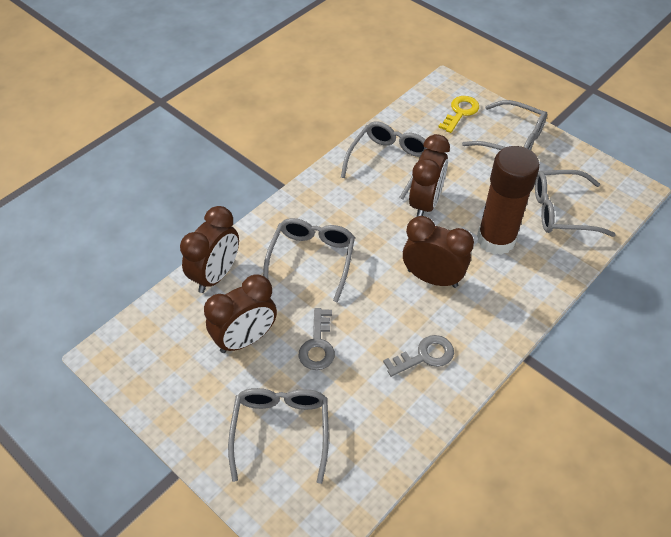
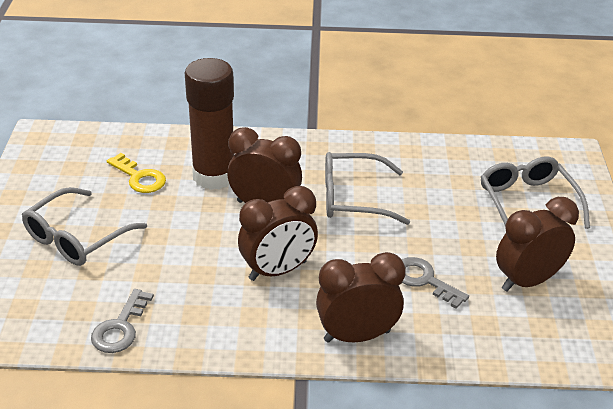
grey glasses: 5 -> 3

